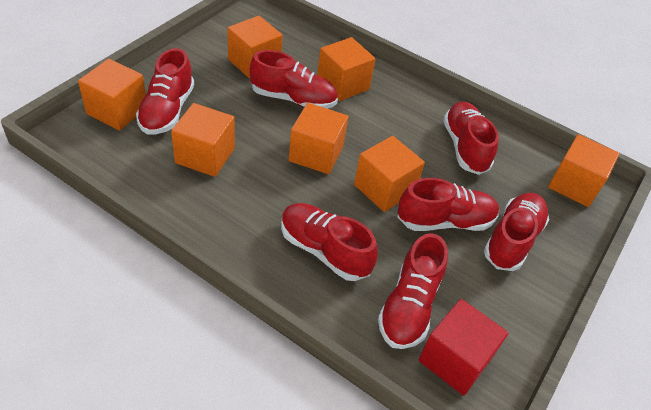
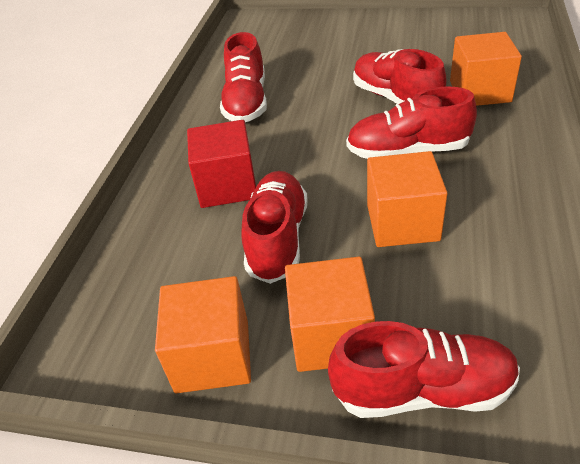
orange cube: 7 -> 4
red shoe: 7 -> 5

